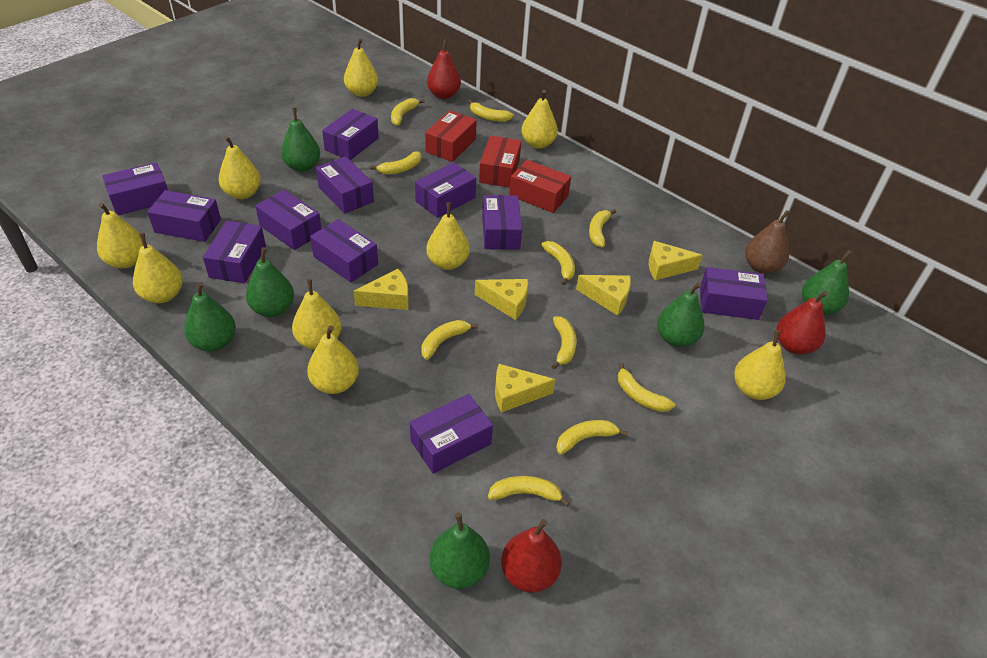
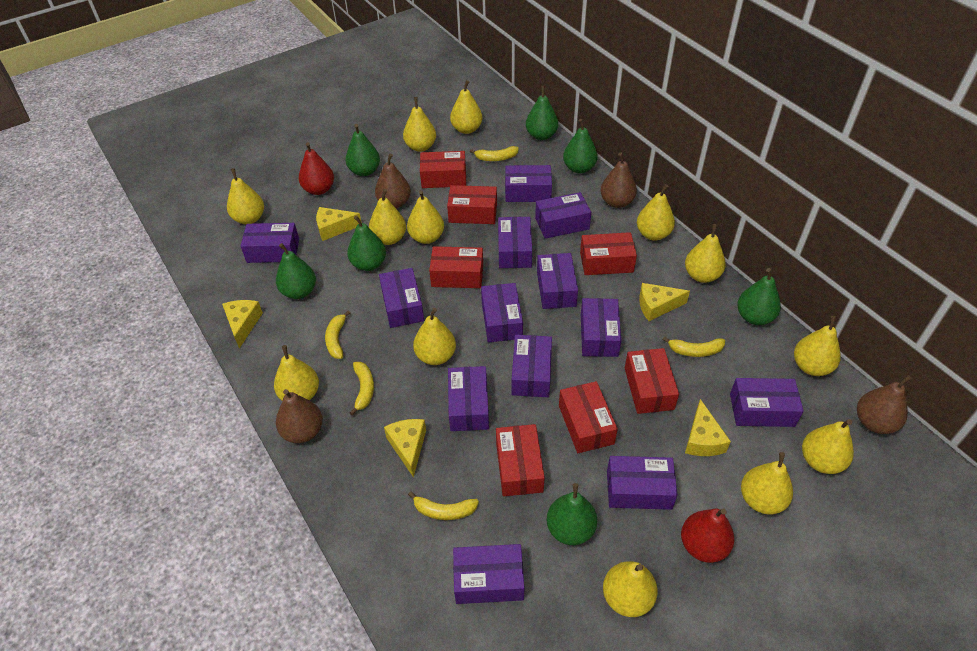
brown pear: 1 -> 4
green pear: 6 -> 7
purple box: 11 -> 13
red box: 3 -> 7
red pear: 3 -> 2
yellow banana: 10 -> 5
yellow pear: 9 -> 13

